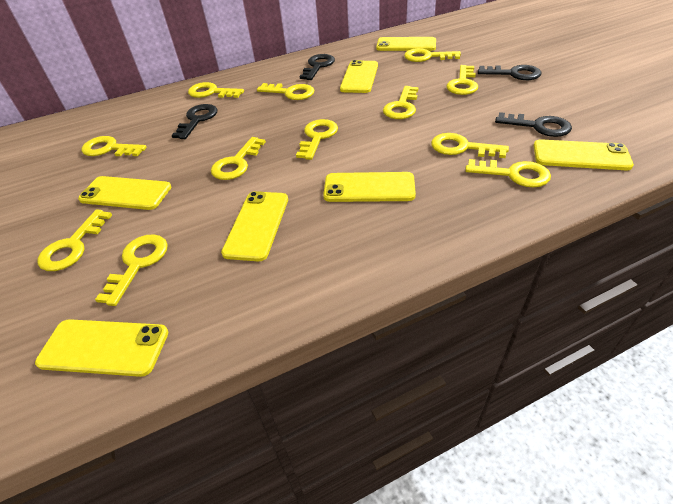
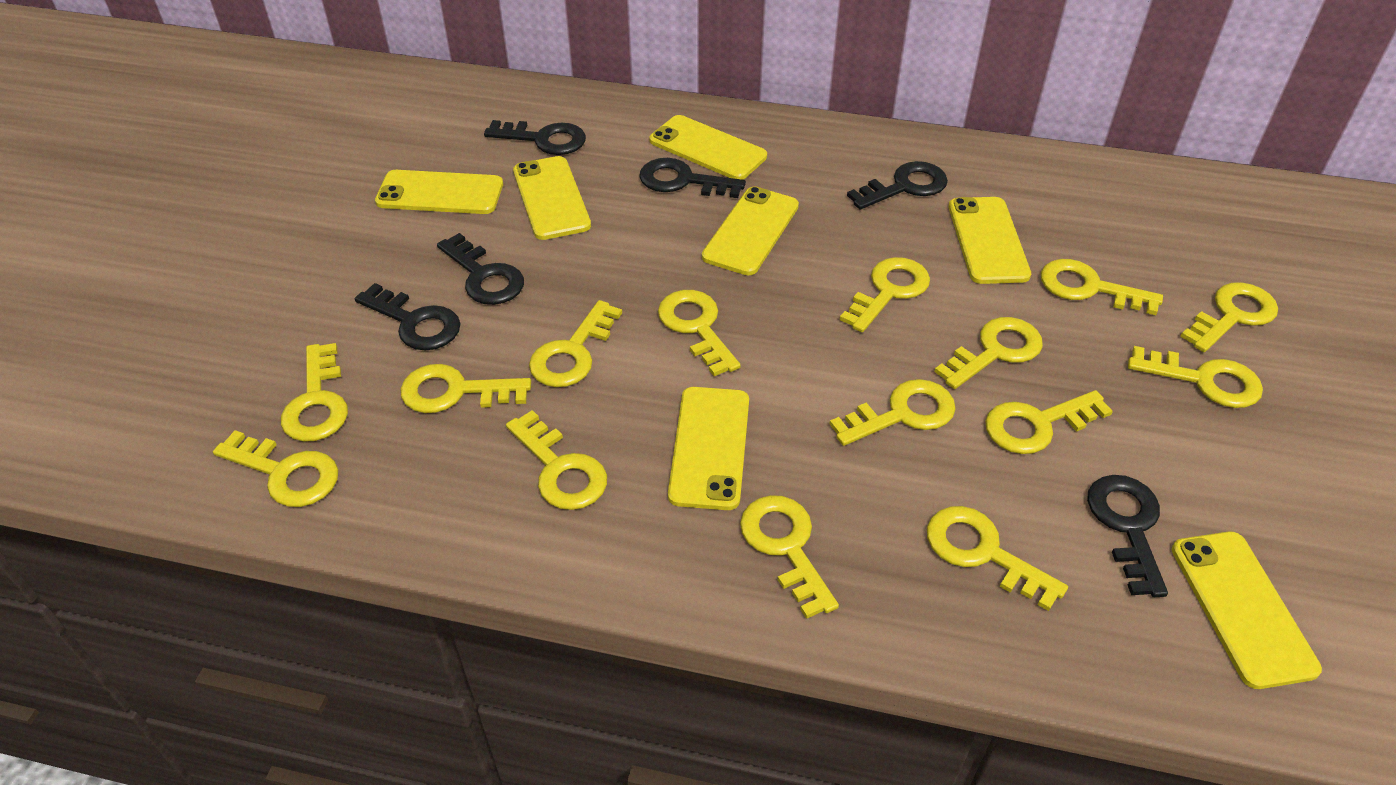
black key: 4 -> 6
yellow key: 12 -> 15

